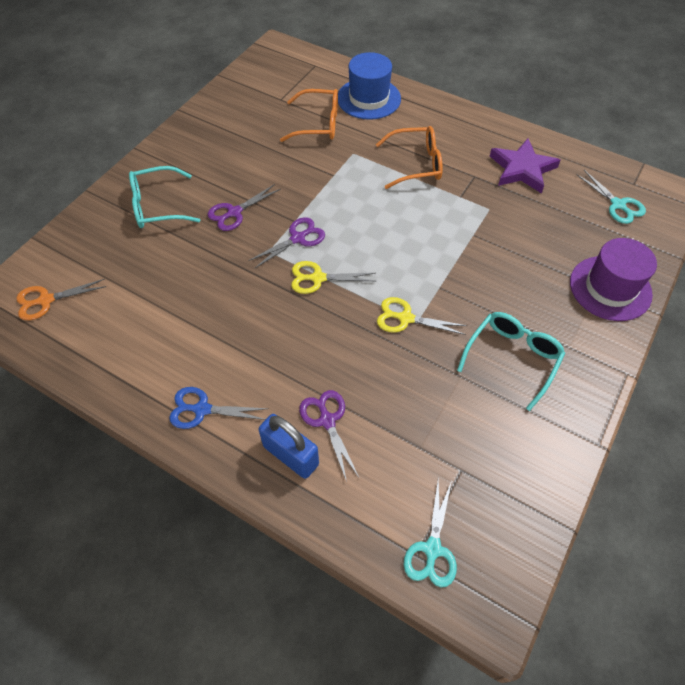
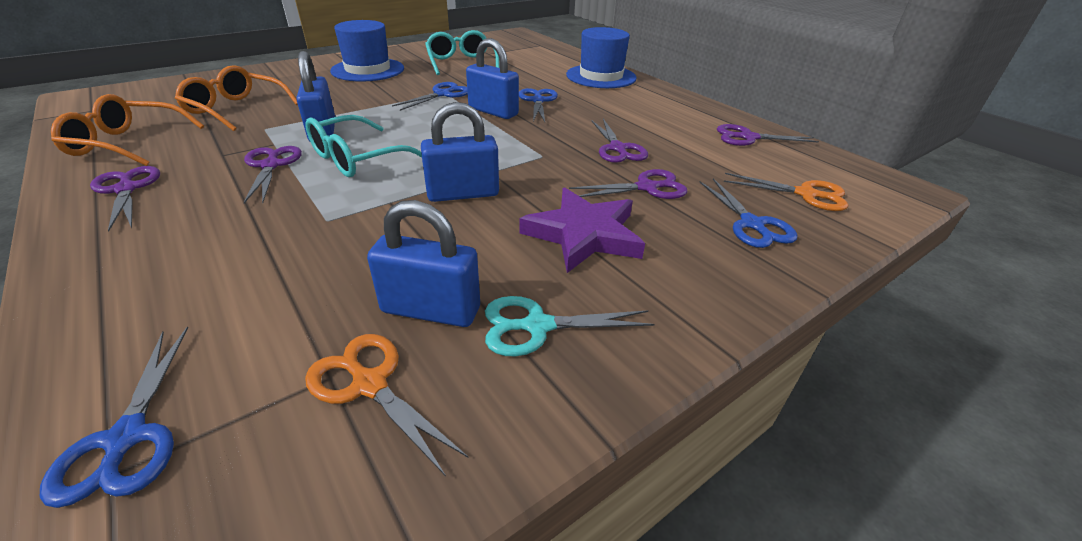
blue hat: 1 -> 2
blue padlock: 1 -> 4
blue scissors: 1 -> 4
orange scissors: 1 -> 2
purple hat: 1 -> 0
purple scissors: 3 -> 5
turquoise scissors: 2 -> 1
yellow scissors: 2 -> 0

